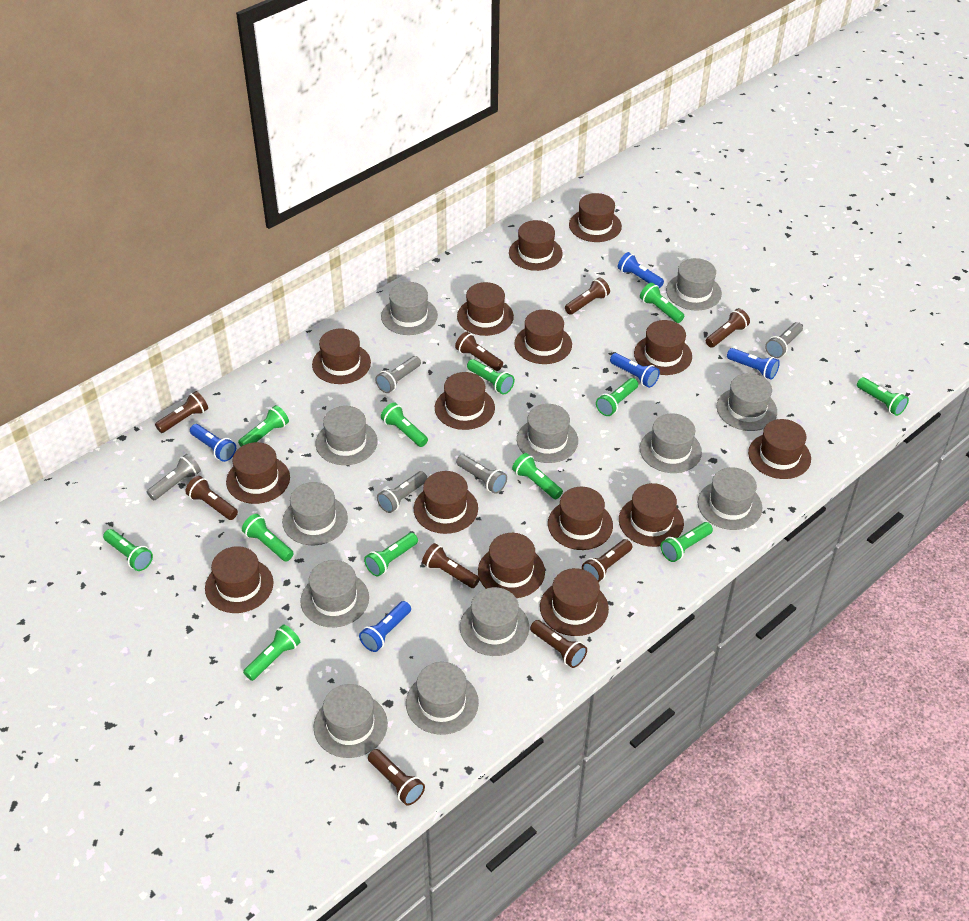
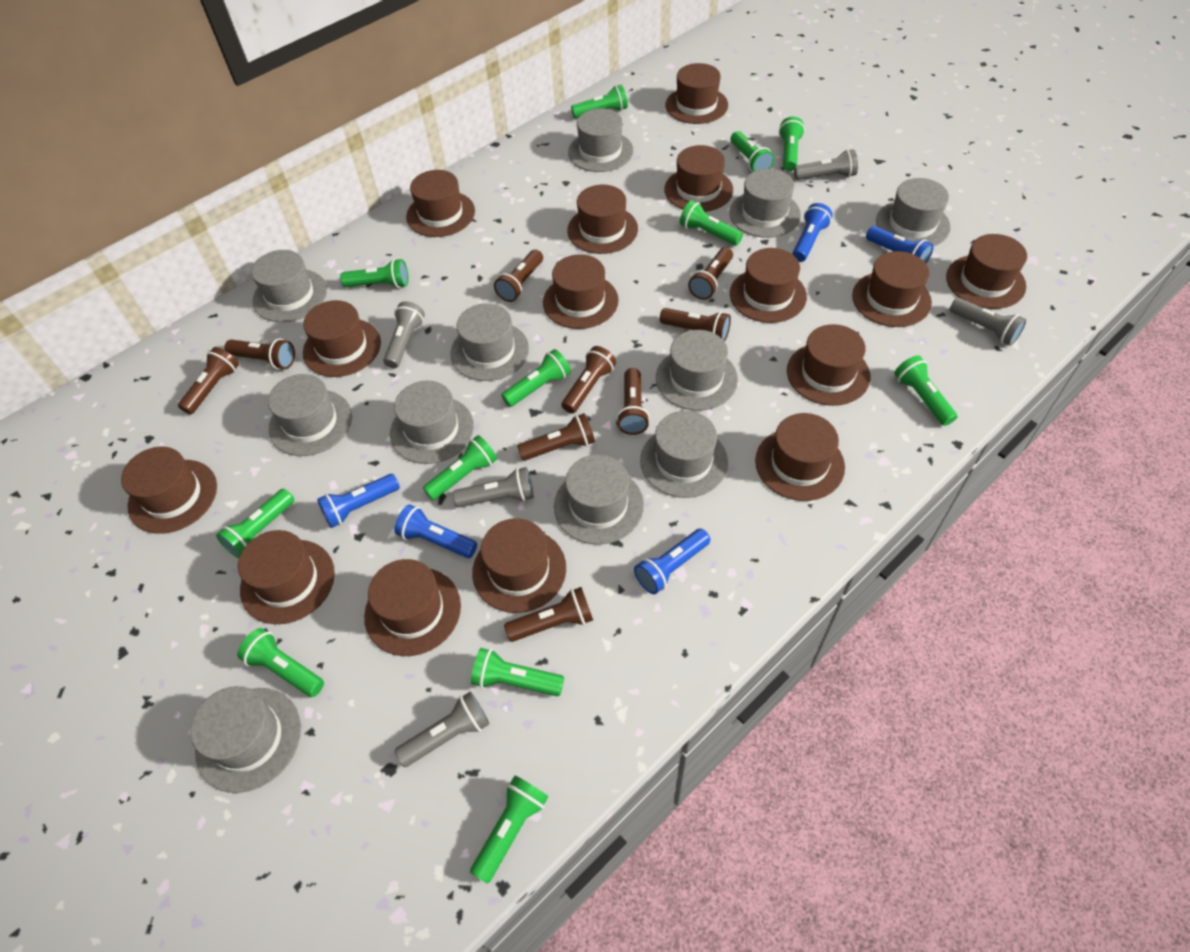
grey hat: 12 -> 11

